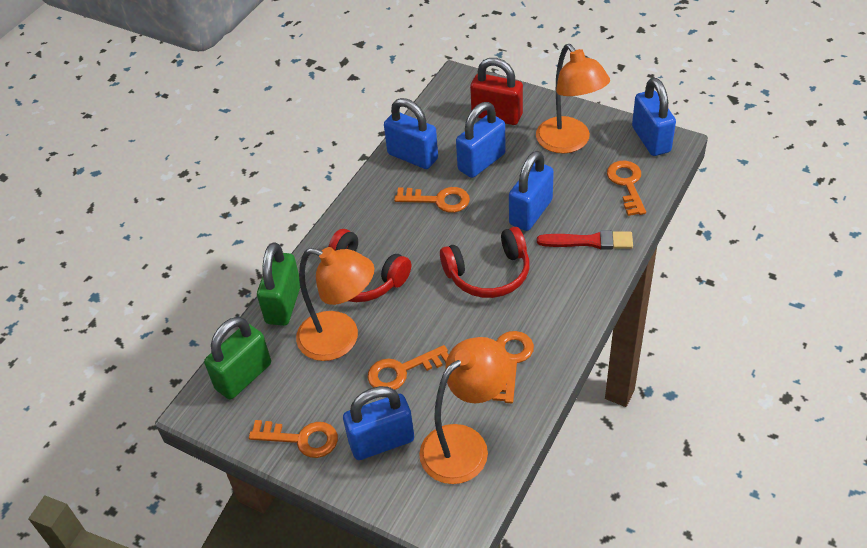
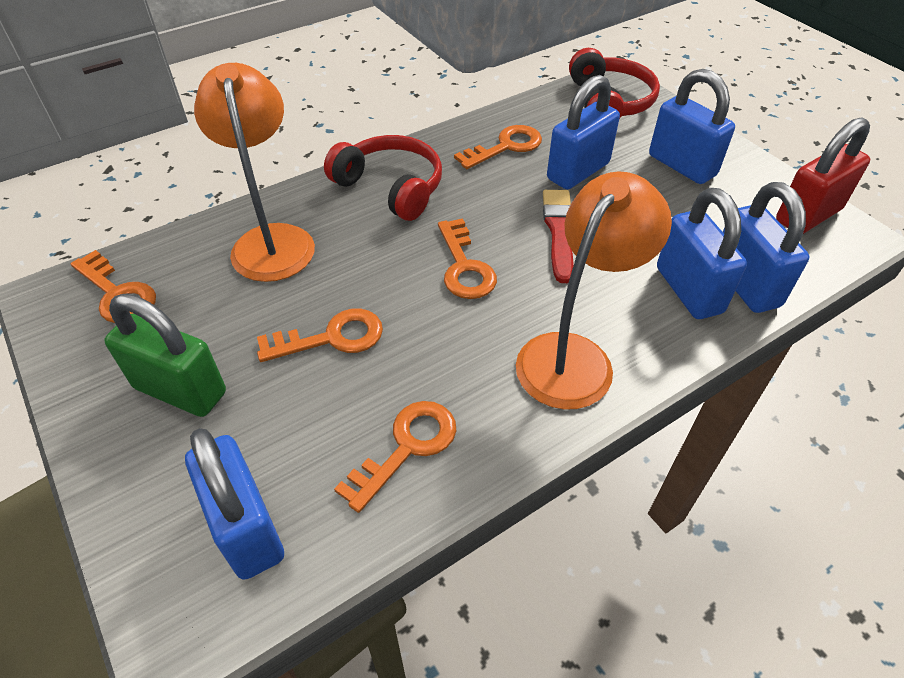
green padlock: 2 -> 1
orange lamp: 3 -> 2

